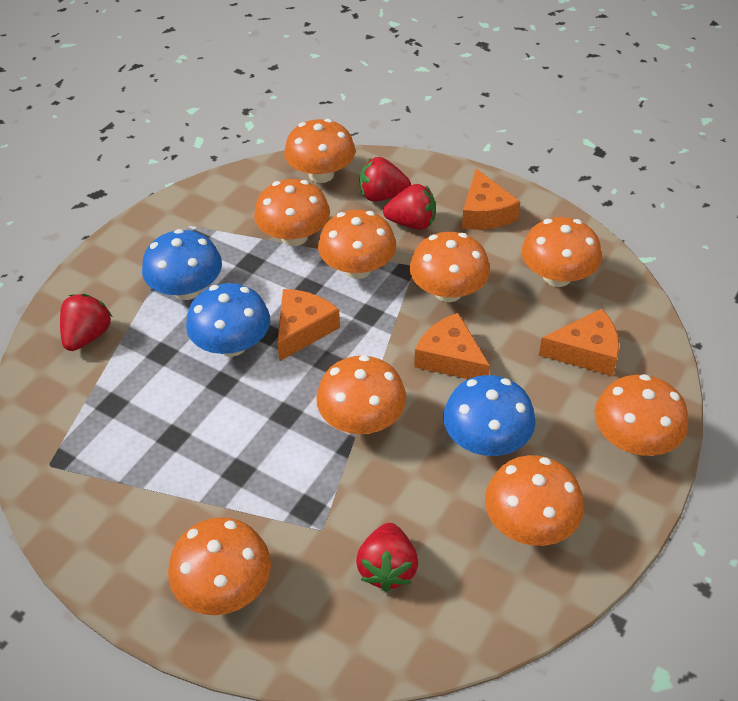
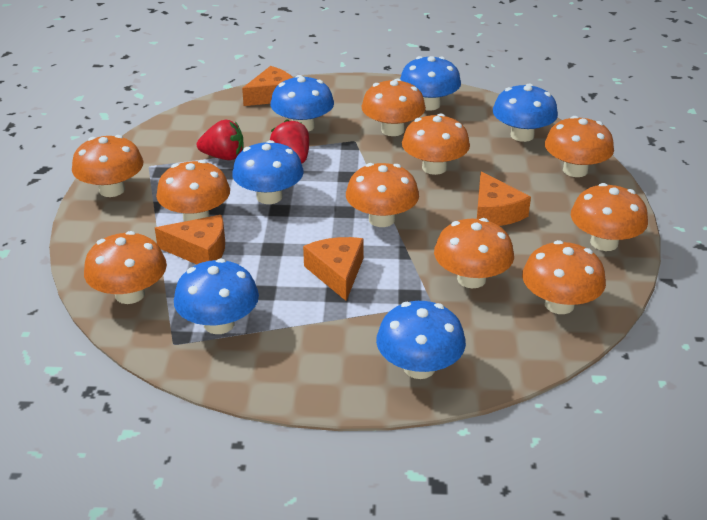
blue mushroom: 3 -> 6
orange mushroom: 9 -> 10
red strawberry: 4 -> 2

